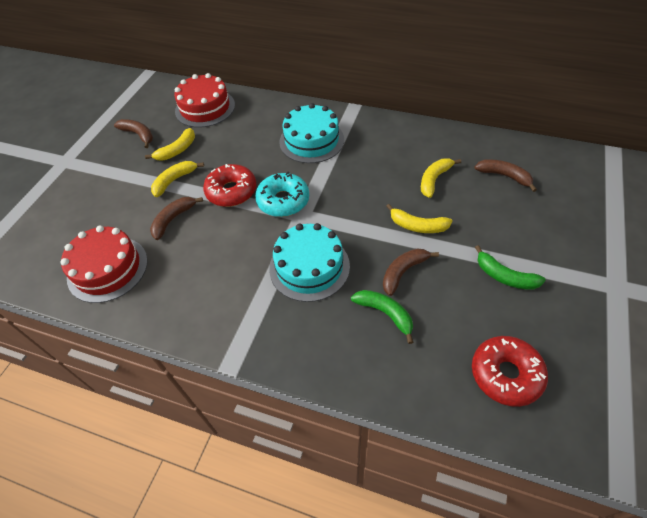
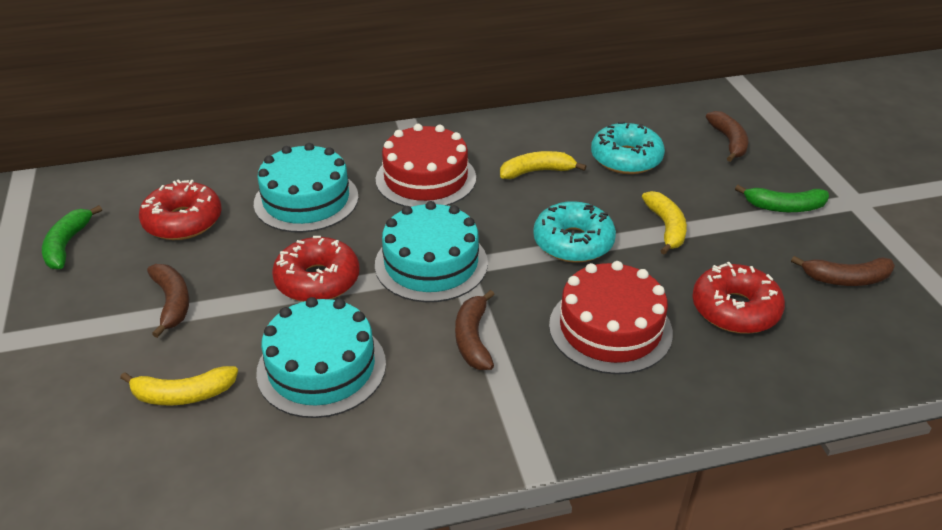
red donut: 2 -> 3
turquoise cake: 2 -> 3
turquoise donut: 1 -> 2
yellow banana: 4 -> 3

